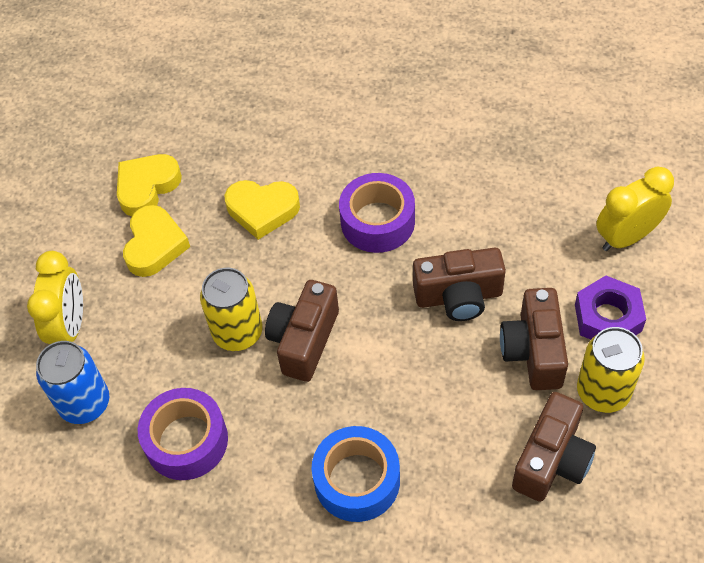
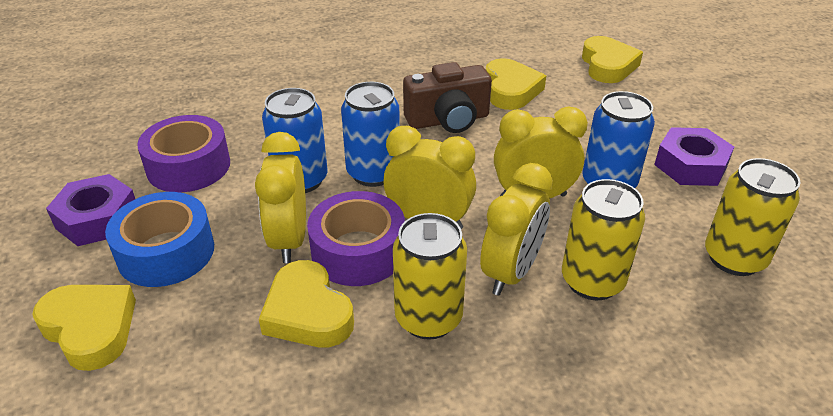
blue can: 1 -> 3
brown camera: 4 -> 1
purple nut: 1 -> 2
yellow can: 2 -> 3
yellow clock: 2 -> 4
yellow heart: 3 -> 4

